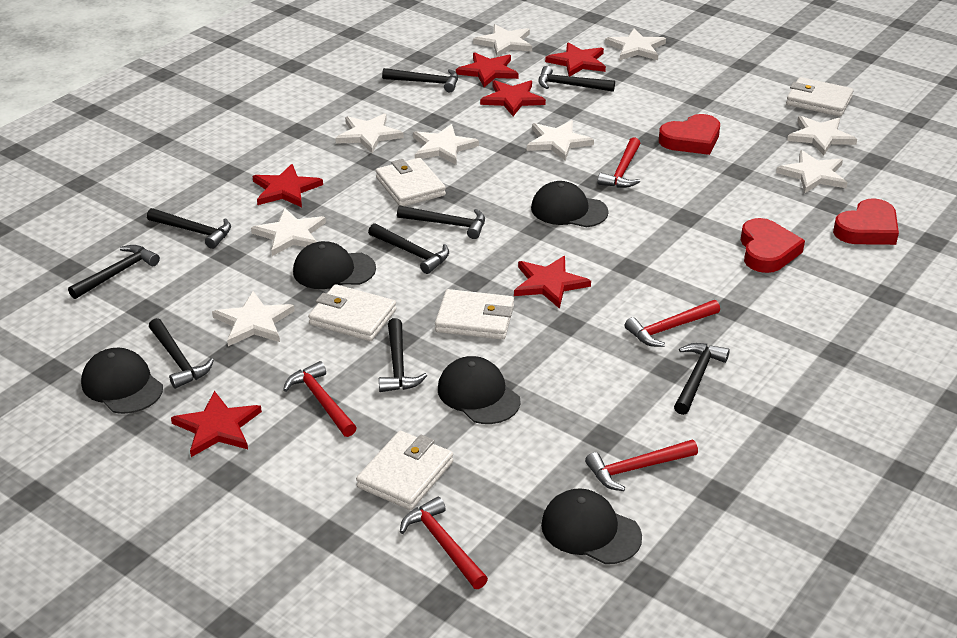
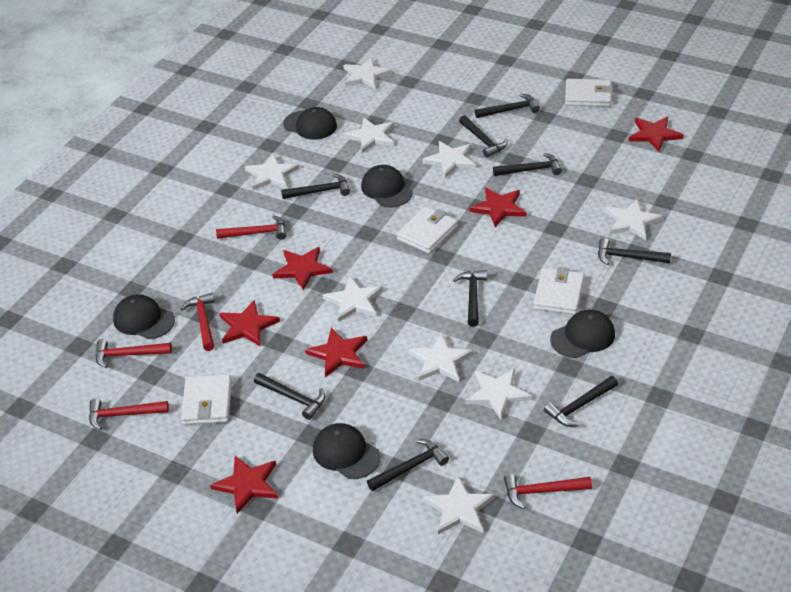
red heart: 3 -> 0
white wallet: 5 -> 4

